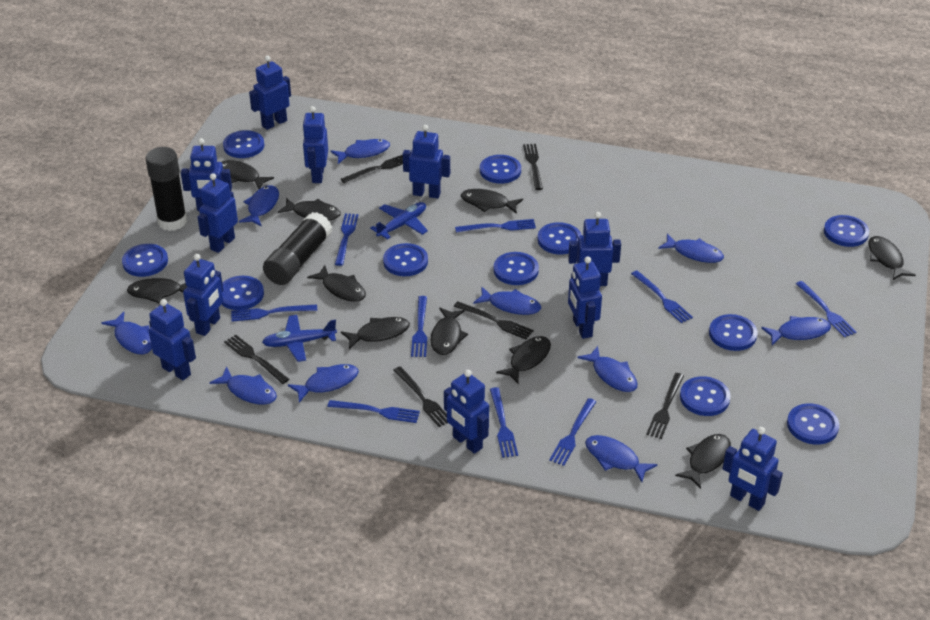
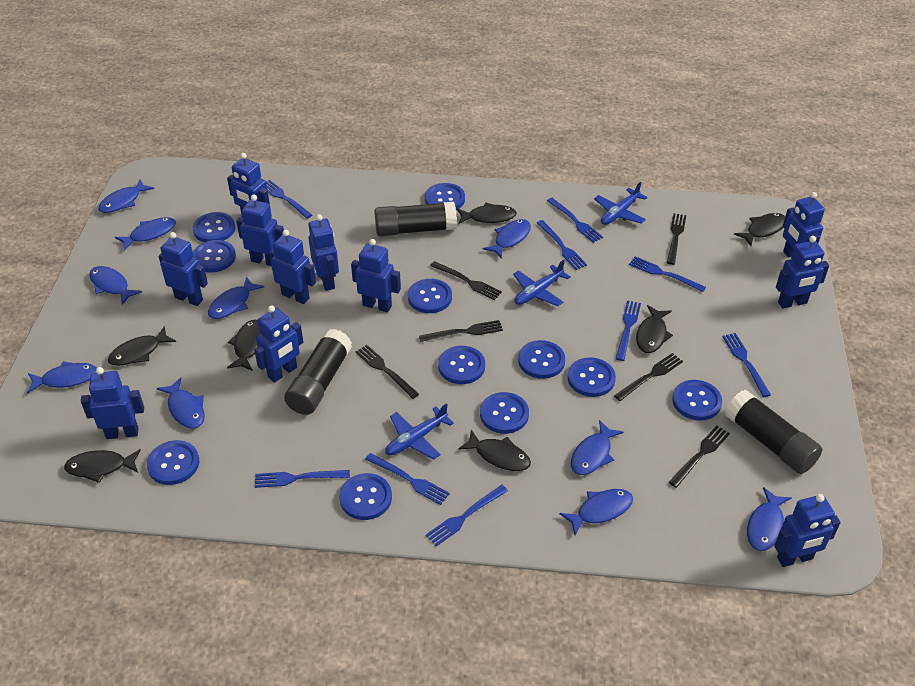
black fish: 10 -> 7
black glue stick: 2 -> 3
blue plane: 2 -> 3

